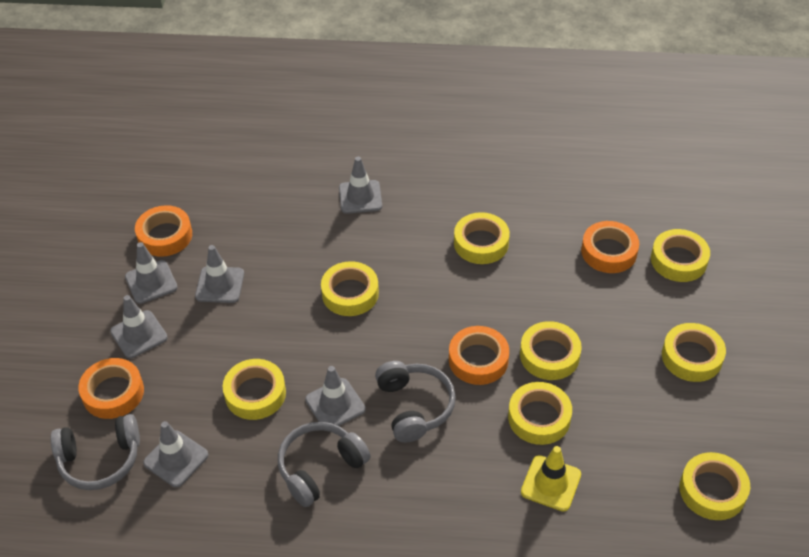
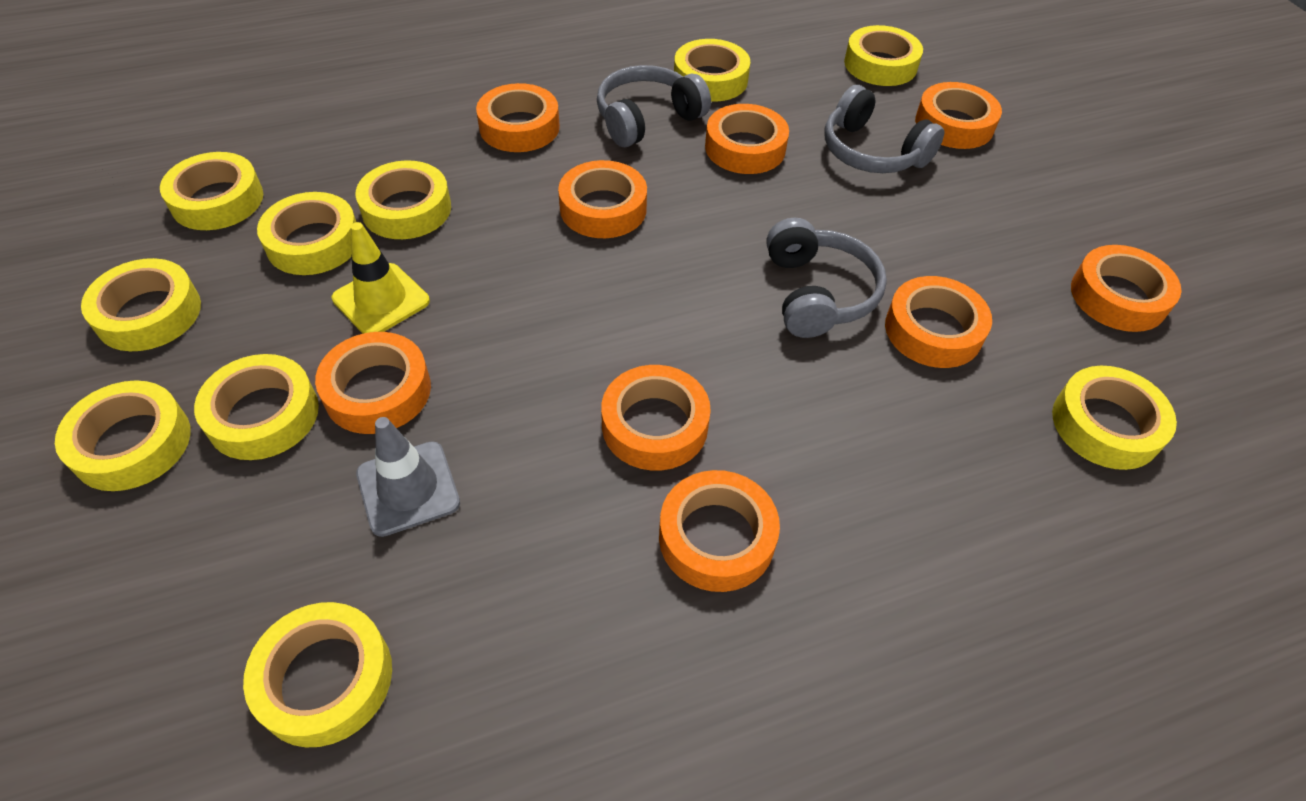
grey traffic cone: 6 -> 1
orange tape: 4 -> 9
yellow tape: 8 -> 10

